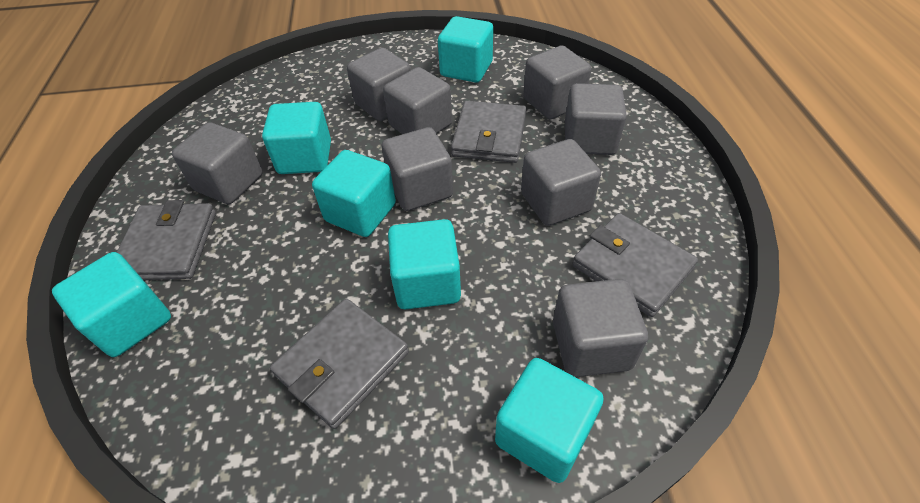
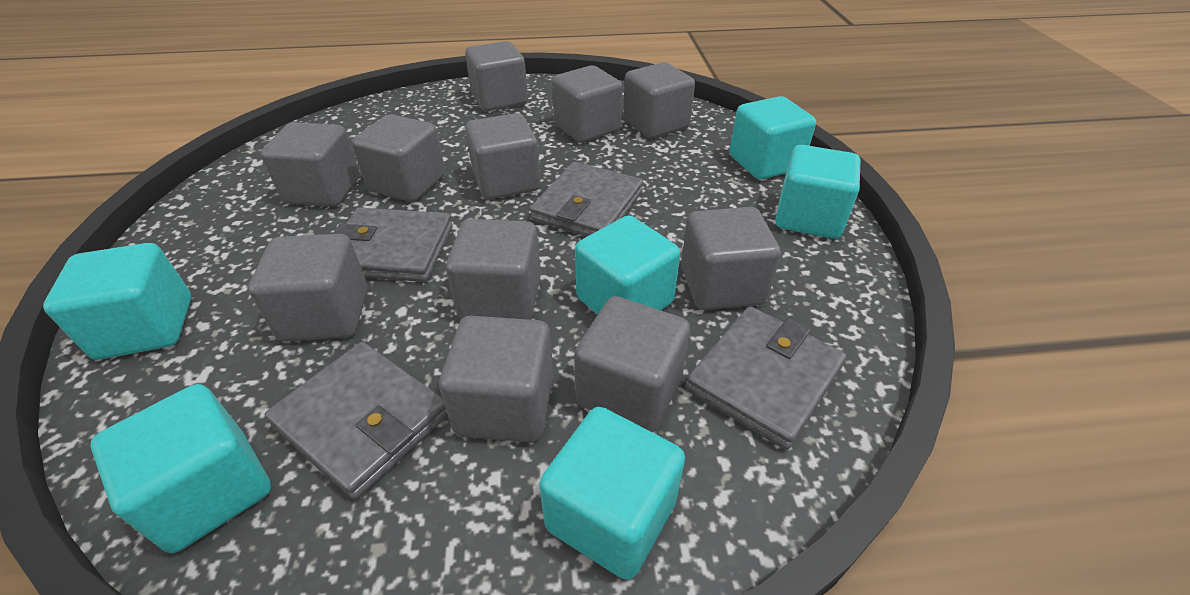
grey cube: 8 -> 11

